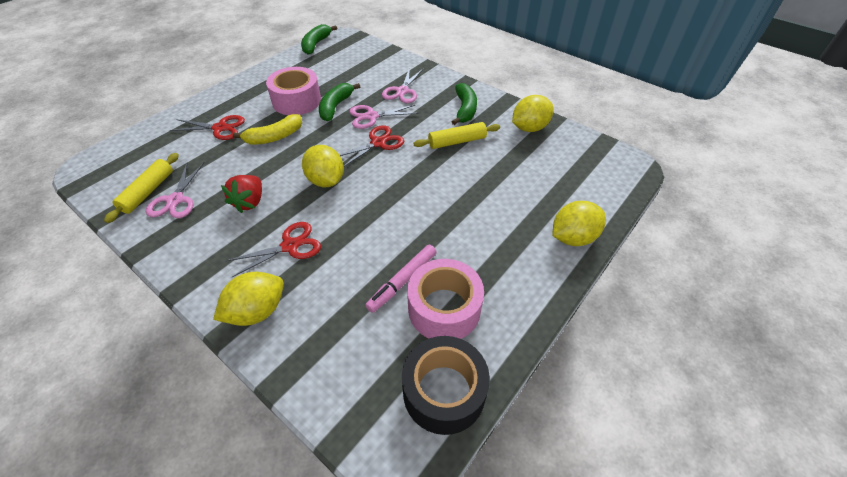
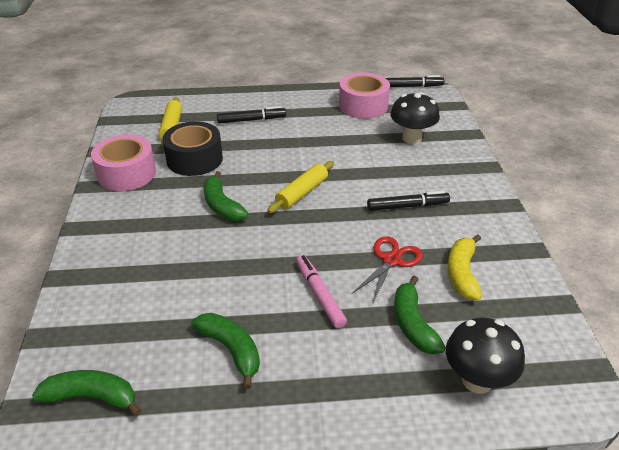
black marker: 0 -> 3
black mushroom: 0 -> 2
green banana: 3 -> 4
pink scissors: 3 -> 0
red scissors: 3 -> 1
red strawberry: 1 -> 0
yellow lemon: 4 -> 0

